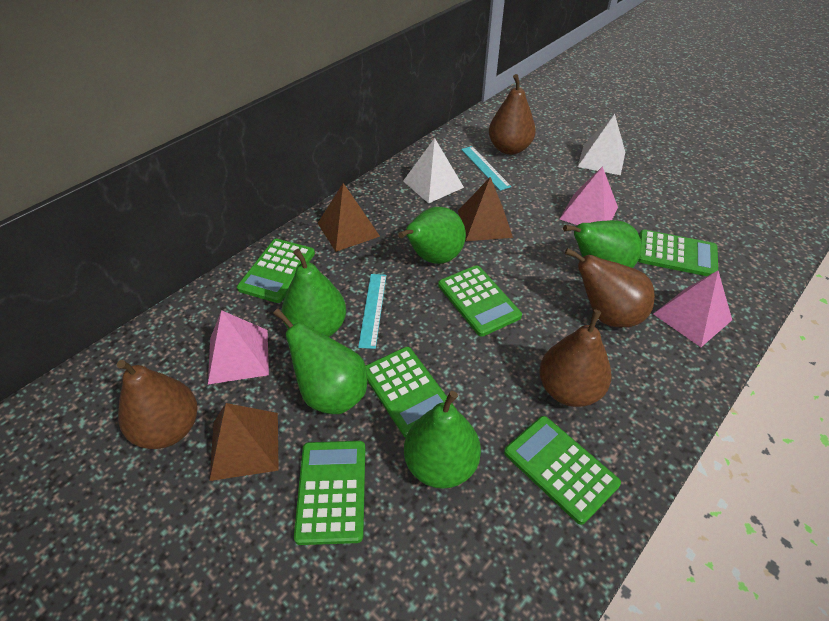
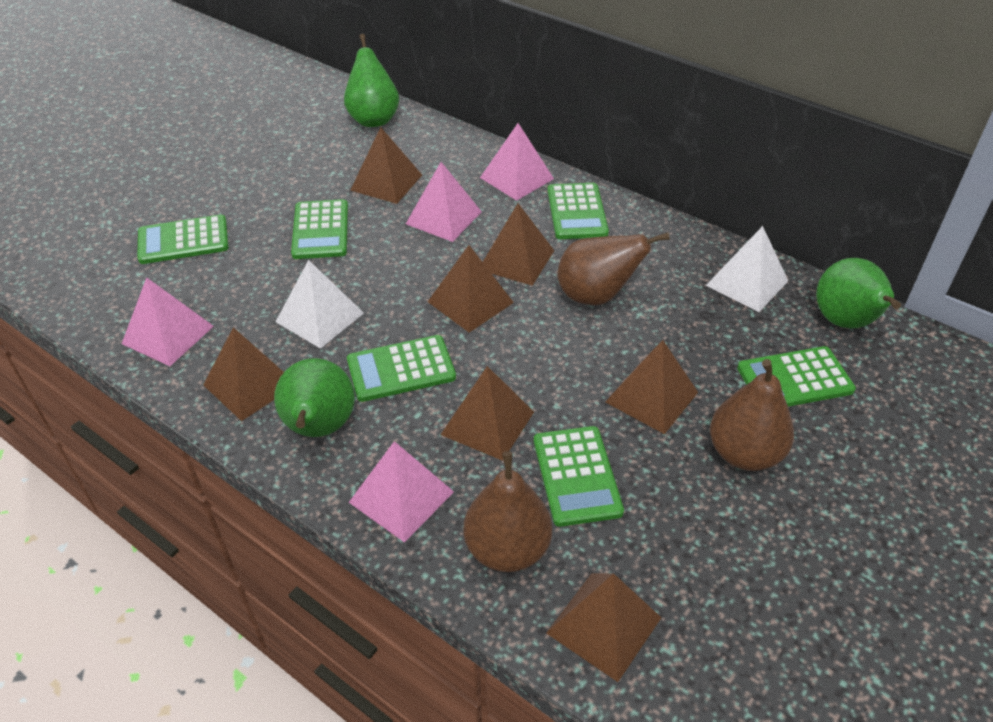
brown pear: 4 -> 3
brown pyramid: 3 -> 7
green pear: 5 -> 3
pink pyramid: 3 -> 4
turquoise ruler: 2 -> 0

